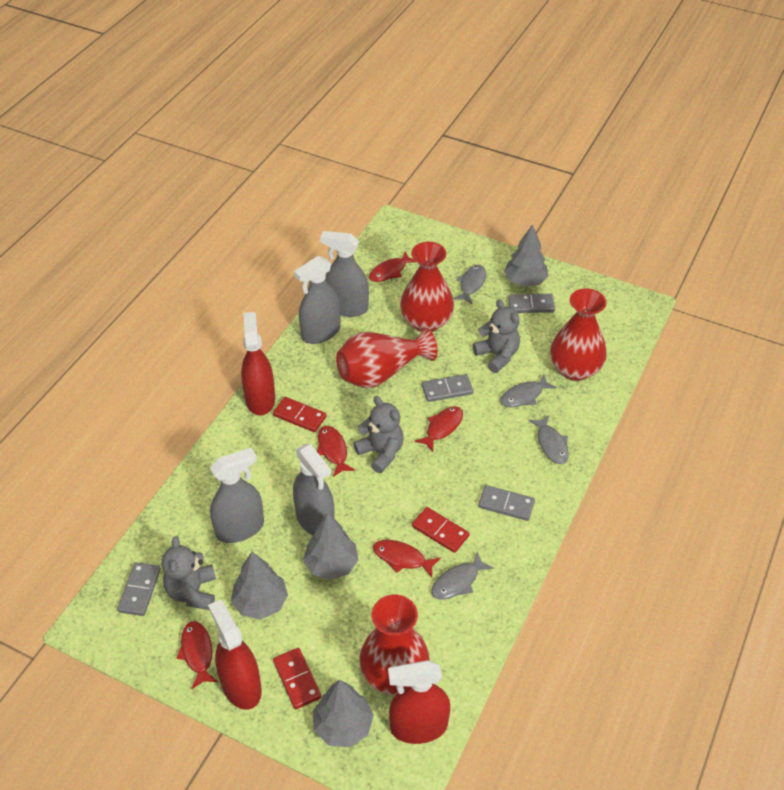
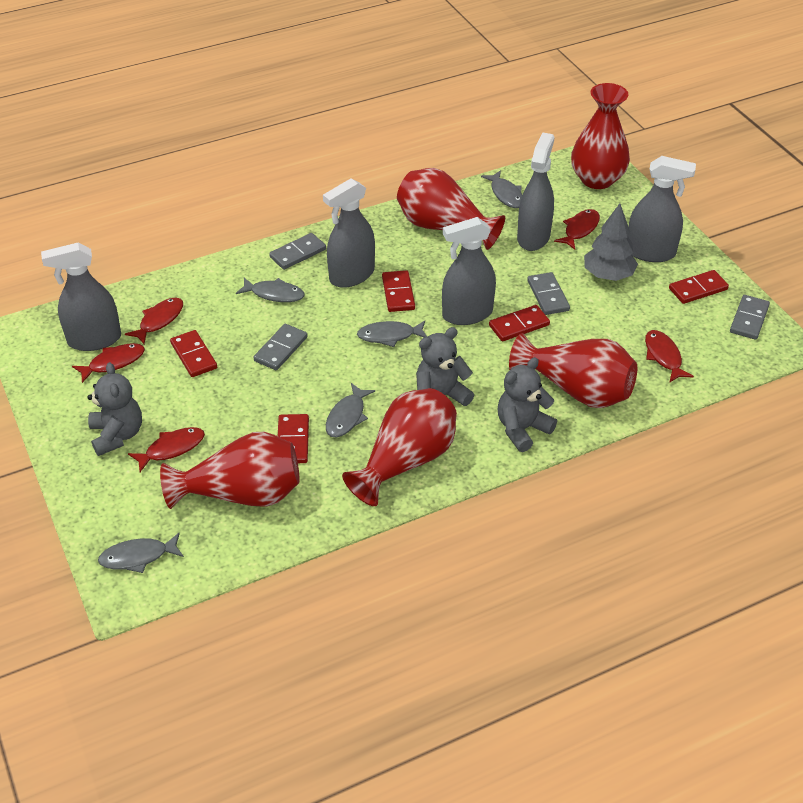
grey fish: 4 -> 5
grey spray bottle: 4 -> 5
grey tree: 4 -> 1
red domino: 3 -> 5
red spray bottle: 3 -> 0
red vase: 4 -> 5

